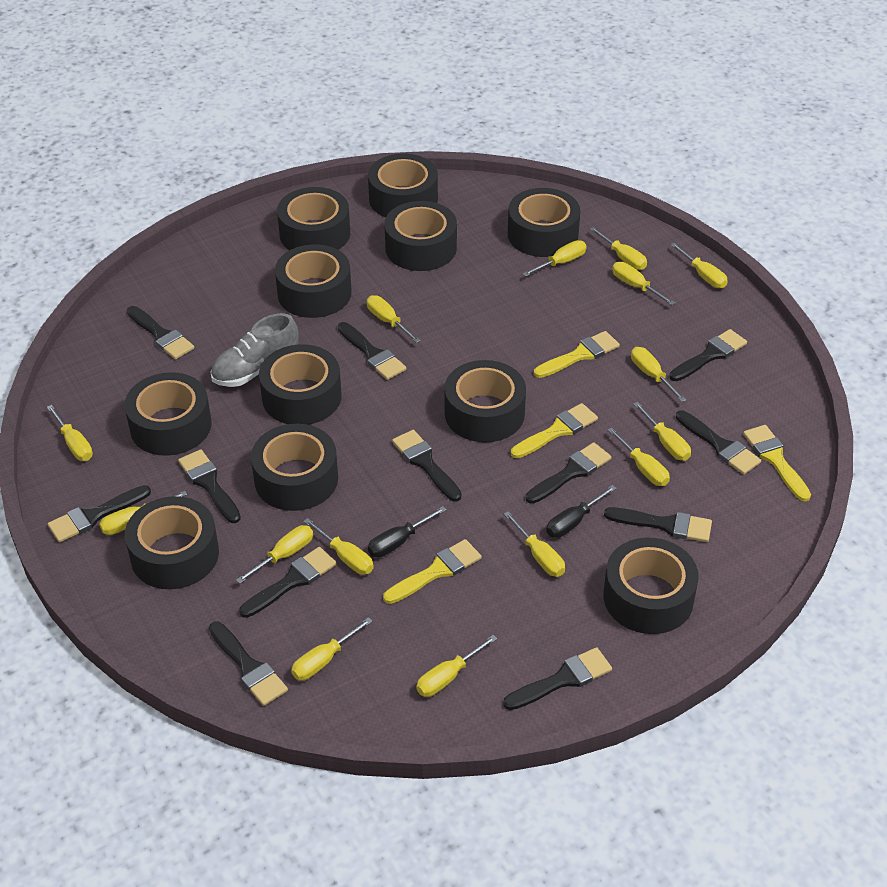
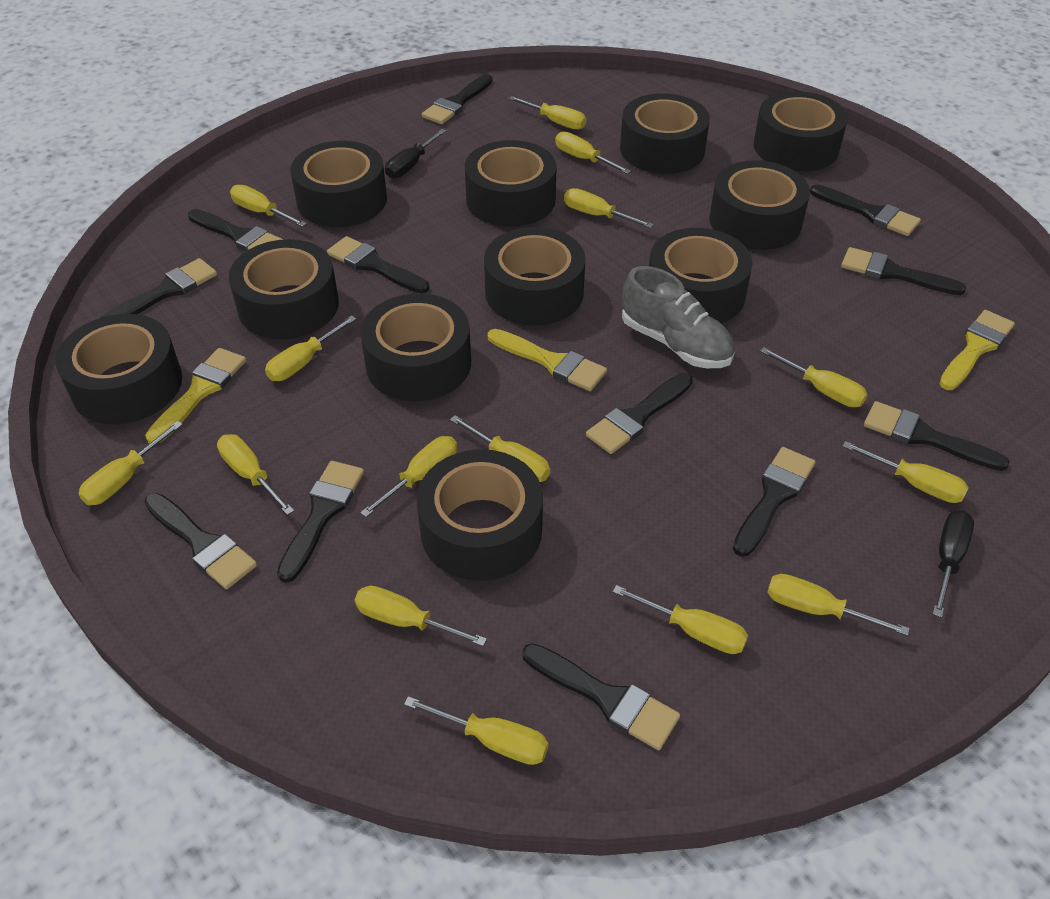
yellow brush: 4 -> 3

